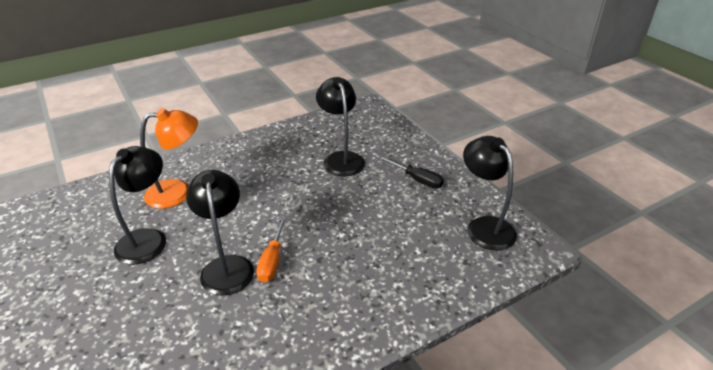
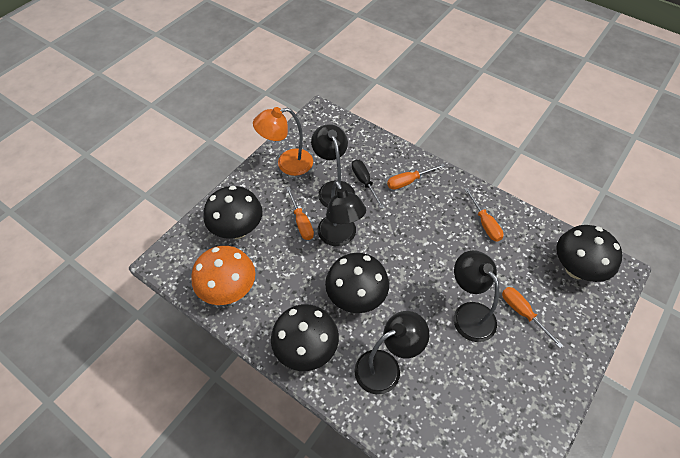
black mushroom: 0 -> 4
orange mushroom: 0 -> 1
orange screwdriver: 1 -> 4

